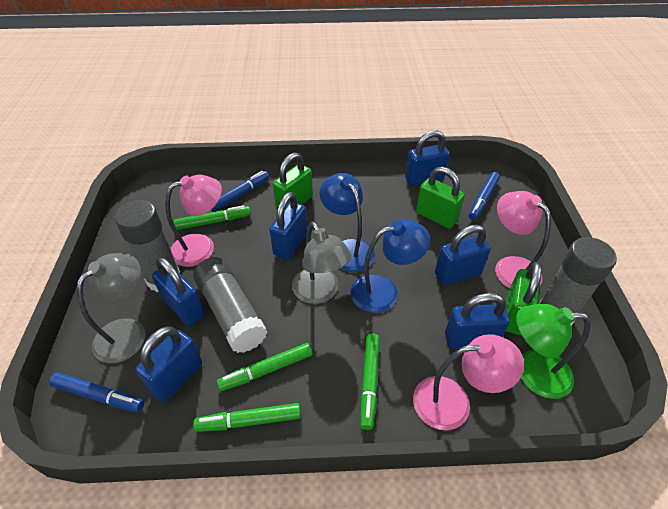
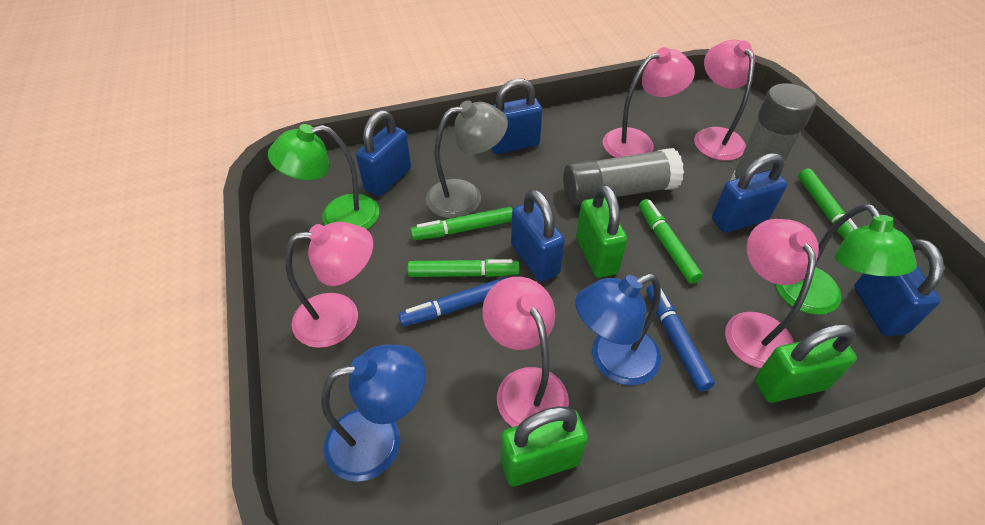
blue marker: 3 -> 2
blue padlock: 6 -> 5
green lamp: 1 -> 2
grey glue stick: 3 -> 2
grey lamp: 2 -> 1
pink lamp: 3 -> 5

